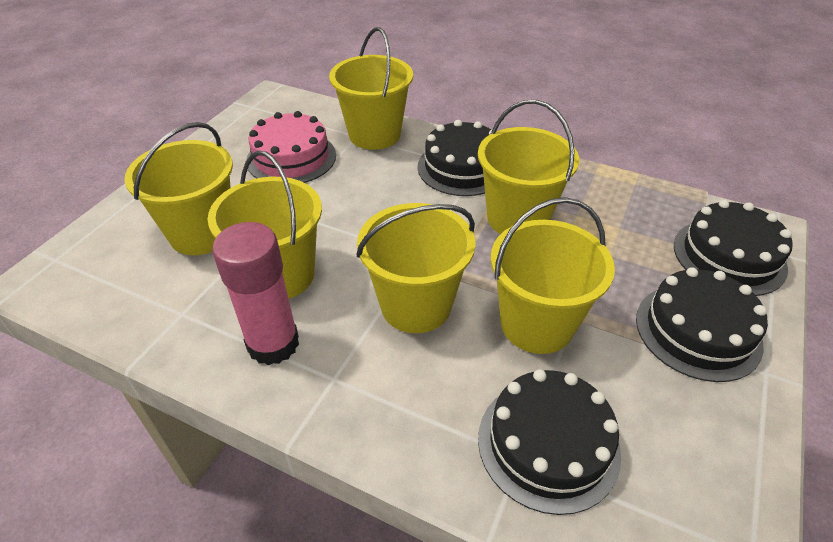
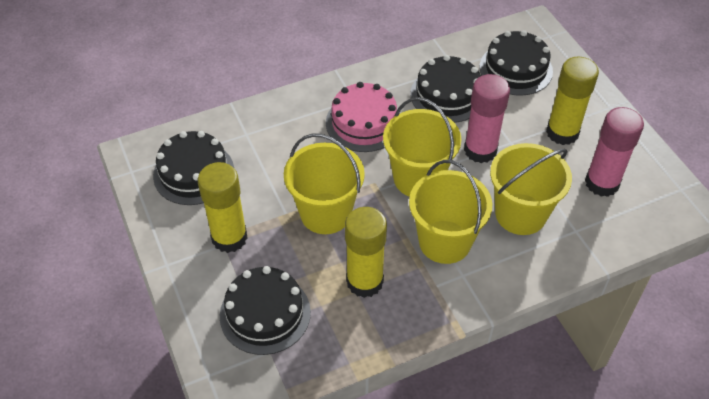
pink glue stick: 1 -> 2
yellow bucket: 6 -> 4
yellow glue stick: 0 -> 3

